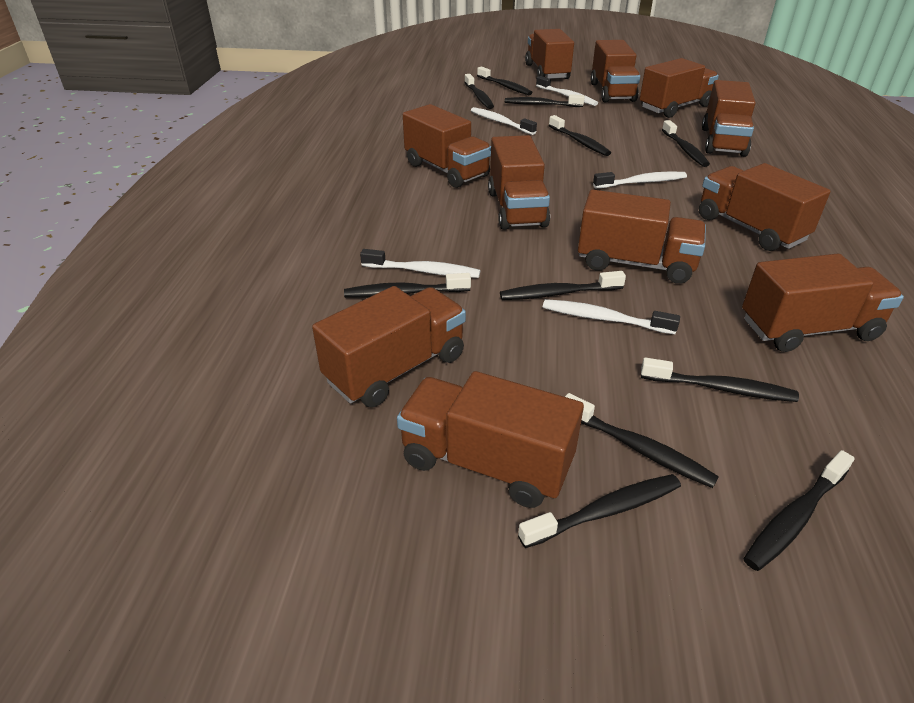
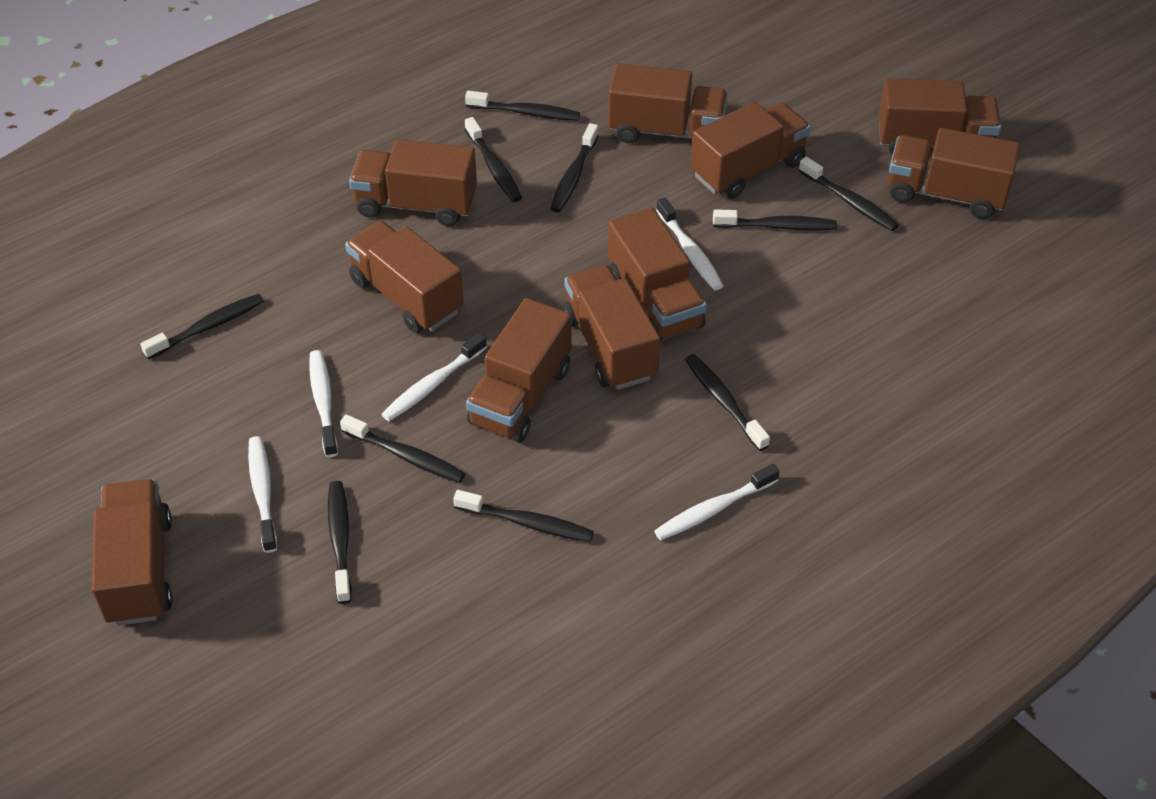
black toothbrush: 11 -> 10
brown truck: 11 -> 10

